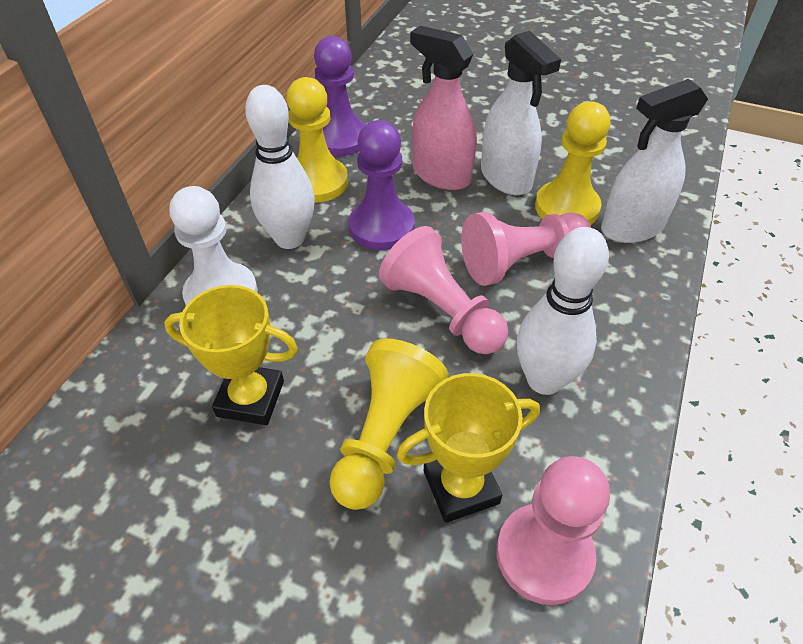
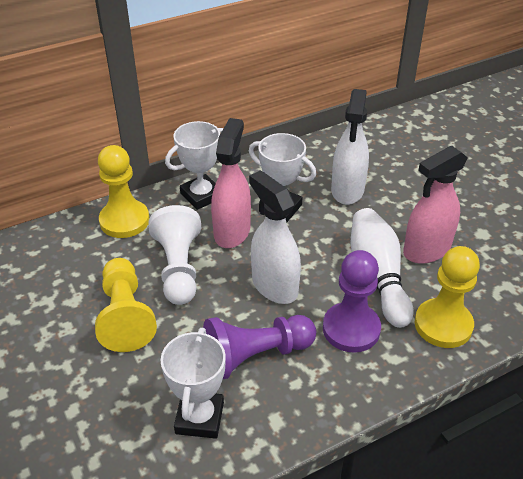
pink pawn: 3 -> 0
pink spray bottle: 1 -> 2
white bowling pin: 2 -> 1
white trophy: 0 -> 3
yellow trophy: 2 -> 0

